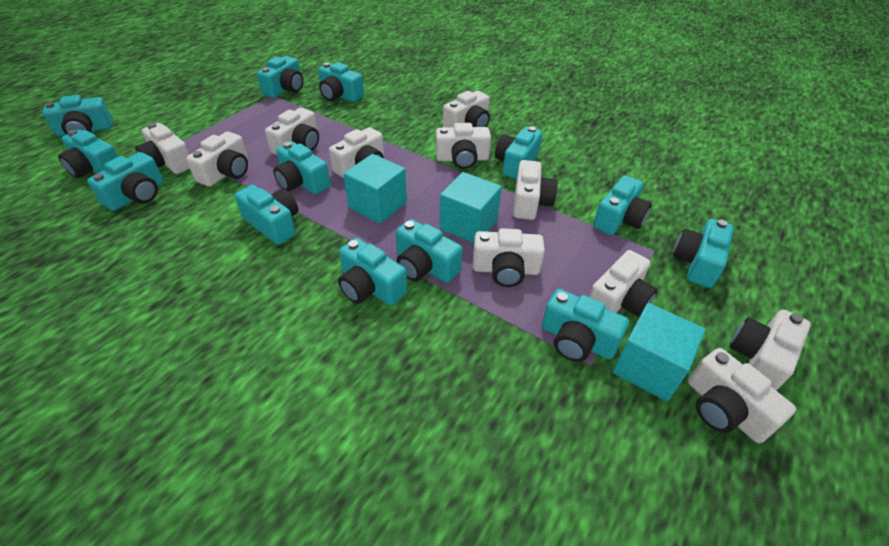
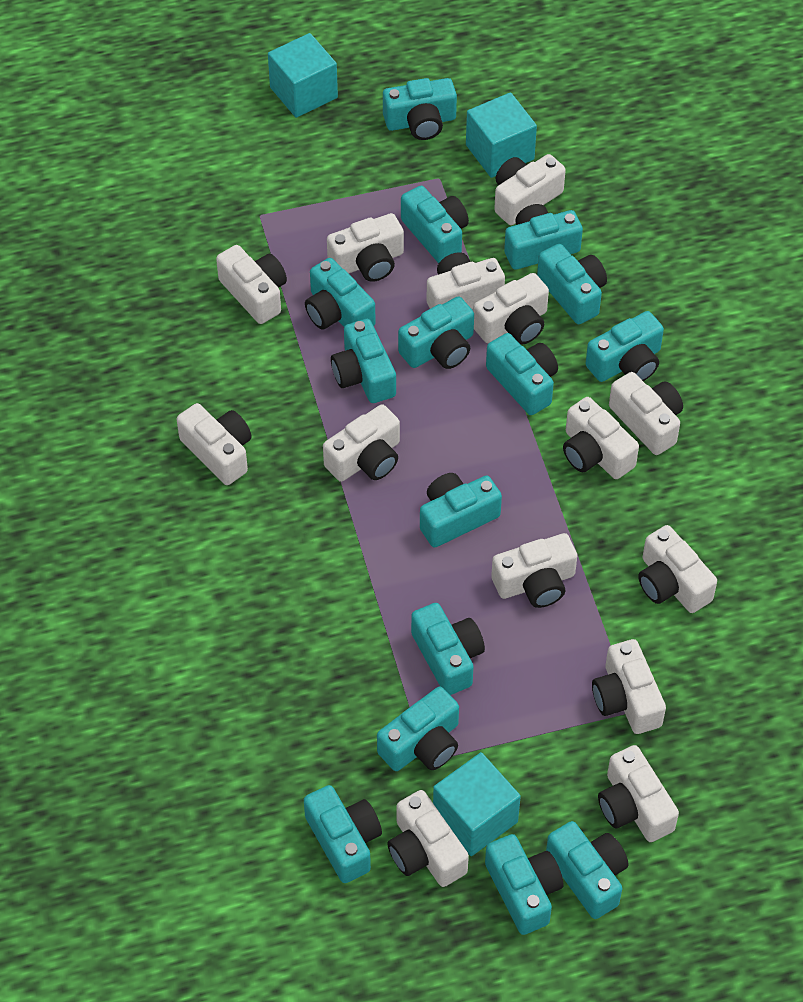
turquoise camera: 13 -> 15
white camera: 11 -> 14

